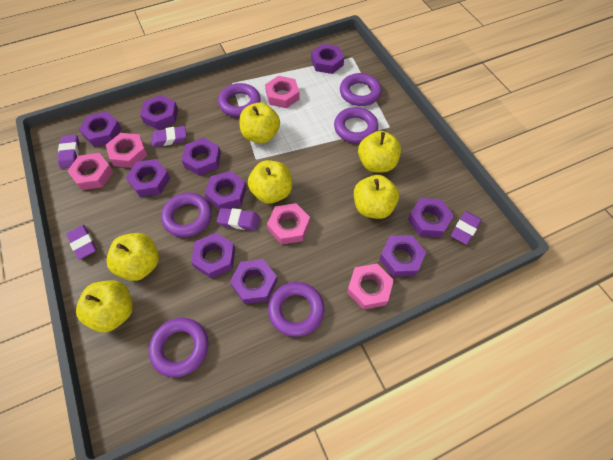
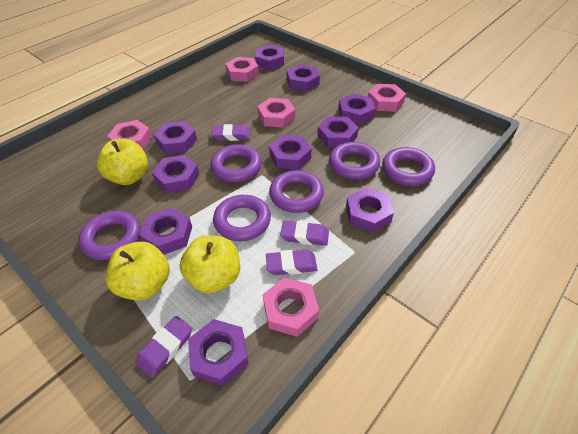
purple eraser: 5 -> 4
yellow apple: 6 -> 3

